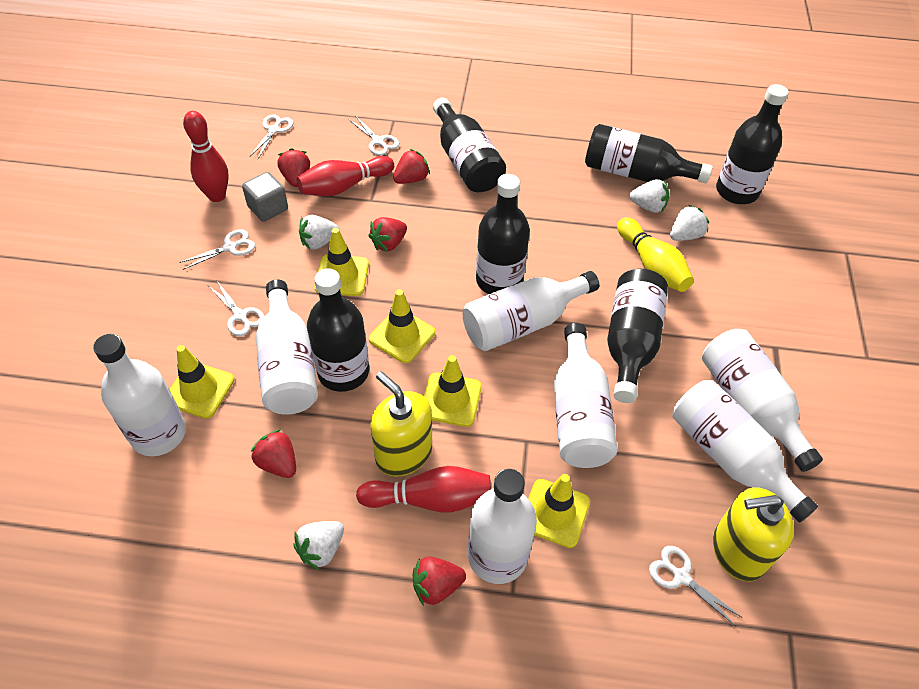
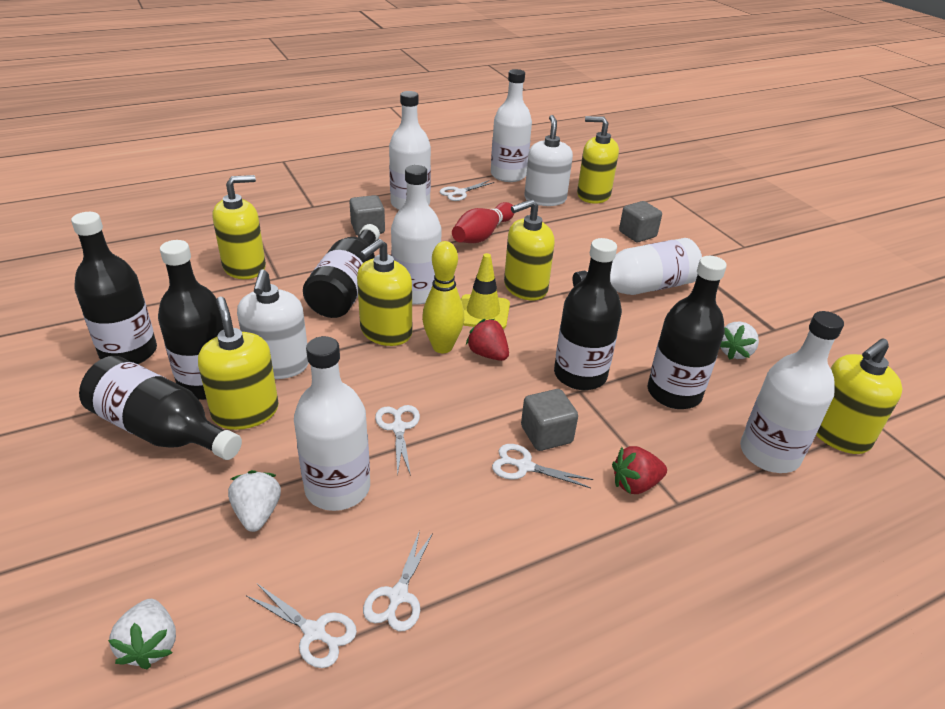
grey cube: 1 -> 3
red bowling pin: 3 -> 1
red strawberry: 5 -> 2
white bottle: 7 -> 6
white soap dispenser: 0 -> 2
white strawberry: 4 -> 3
yellow soap dispenser: 2 -> 6
yellow traffic cone: 5 -> 1

